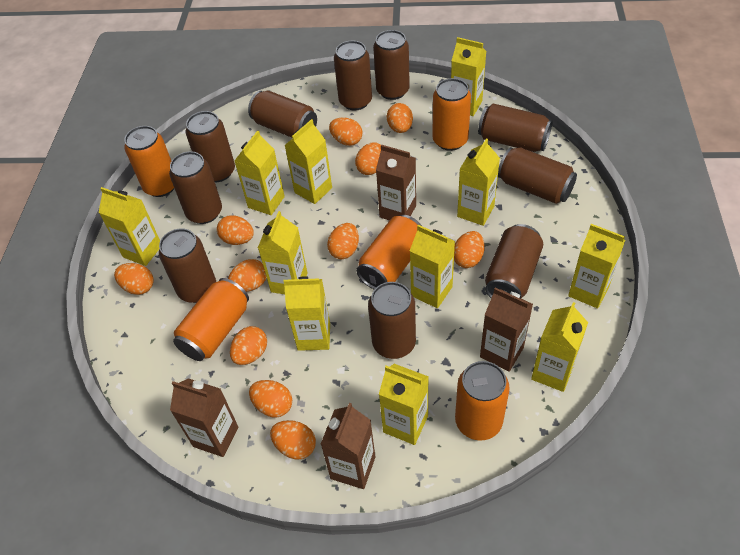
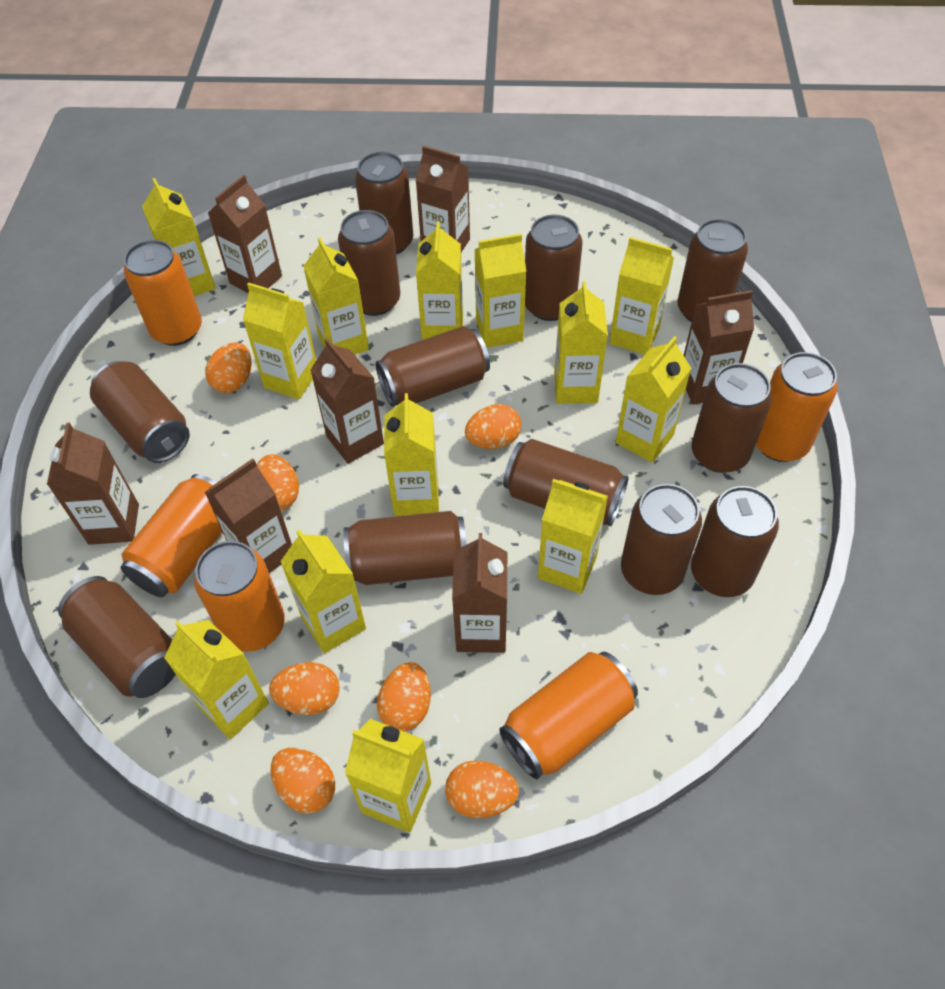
brown can: 10 -> 12
brown carton: 4 -> 7
orange egg: 11 -> 7
yellow carton: 11 -> 13

